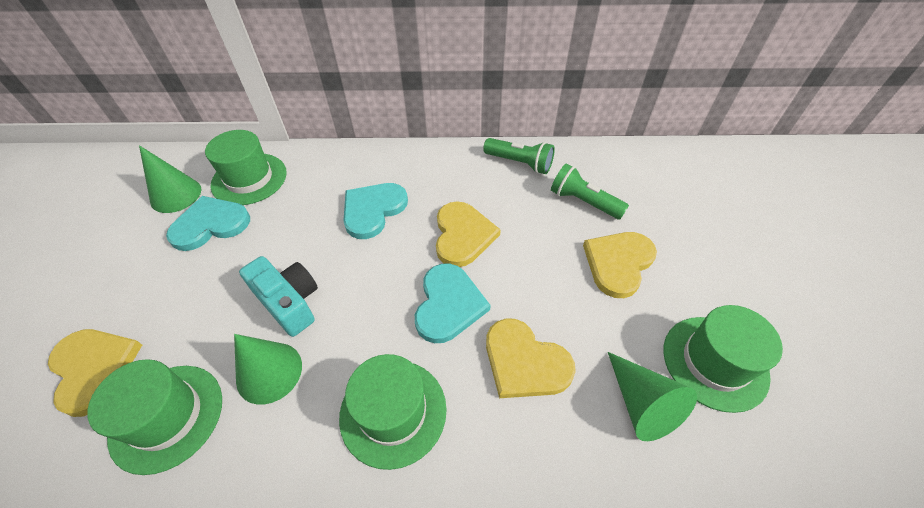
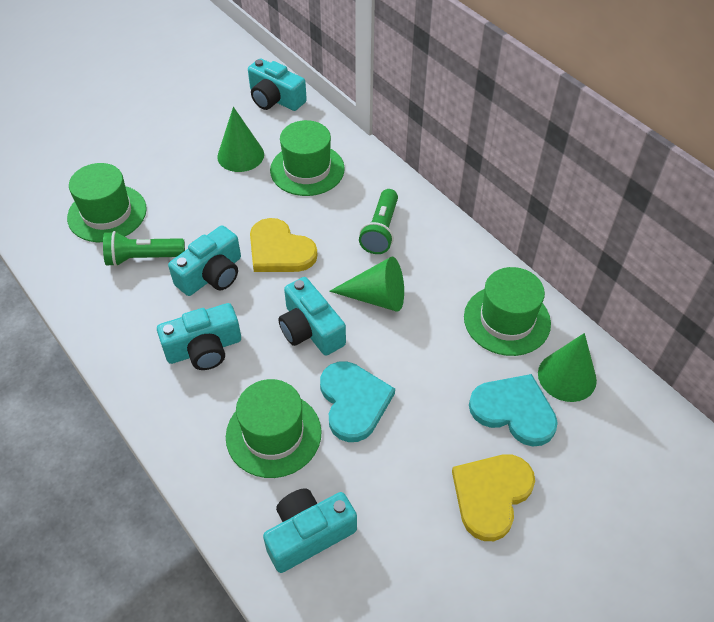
turquoise camera: 1 -> 5
turquoise heart: 3 -> 2
yellow heart: 4 -> 2

